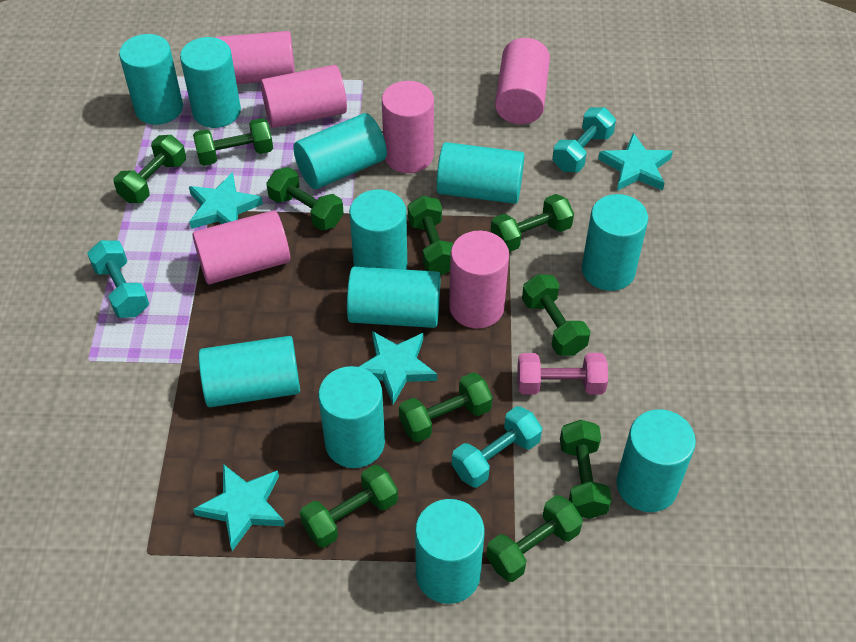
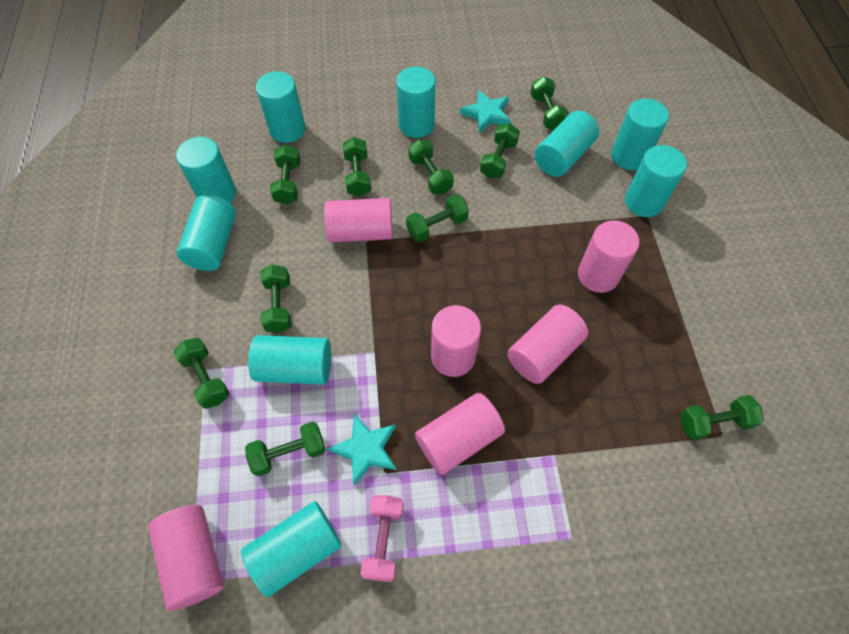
turquoise cylinder: 11 -> 9
turquoise dumbbell: 3 -> 0
turquoise star: 4 -> 2

